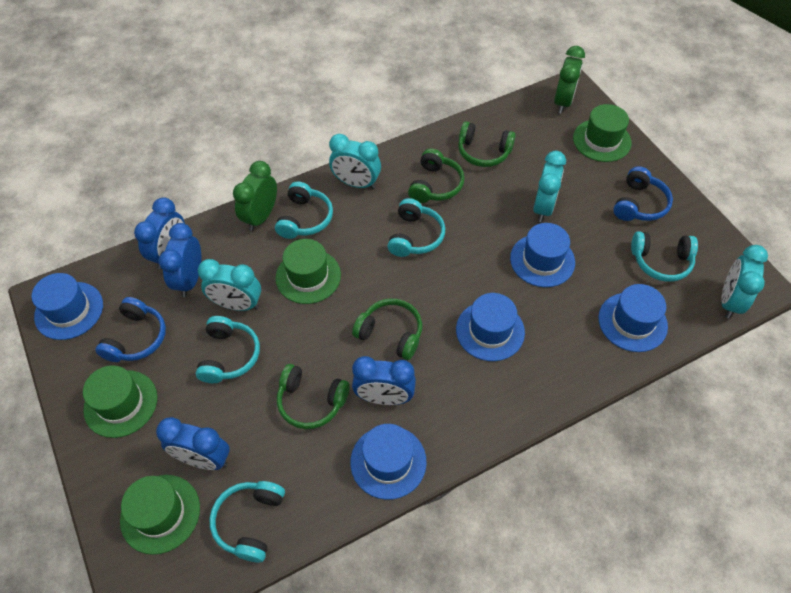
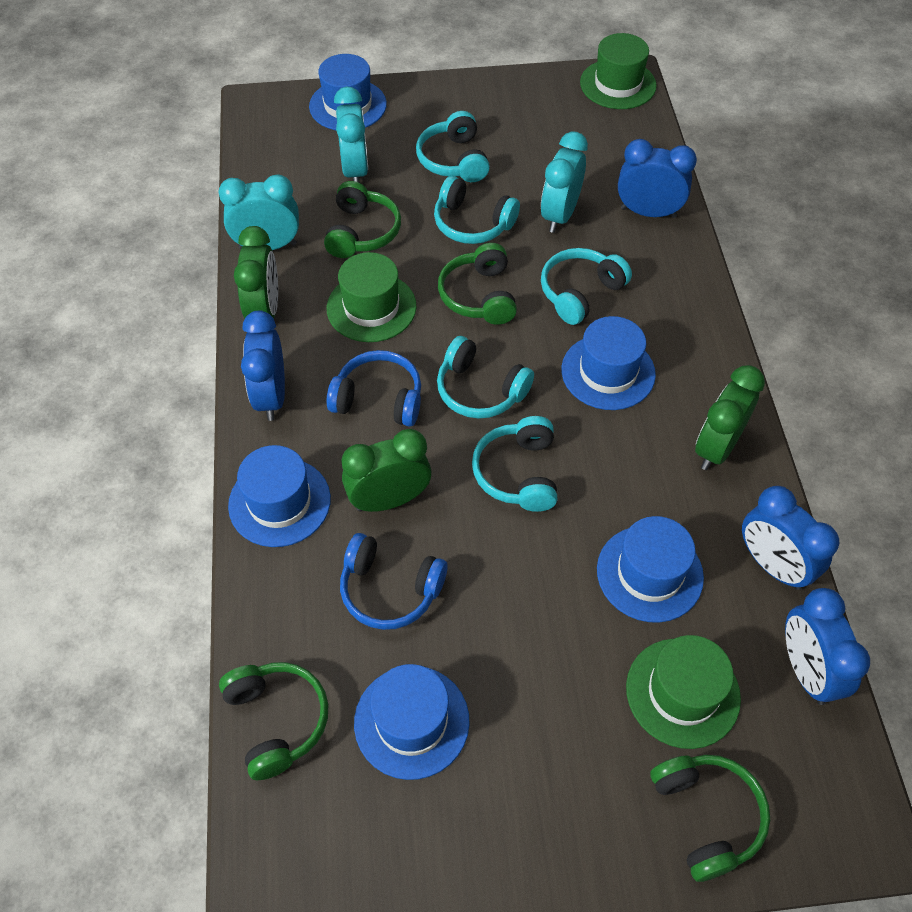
green clock: 2 -> 3
green hat: 4 -> 3
turquoise clock: 4 -> 3

